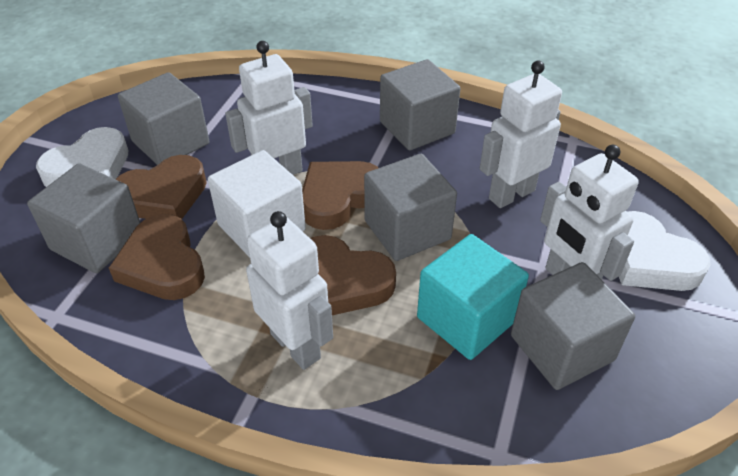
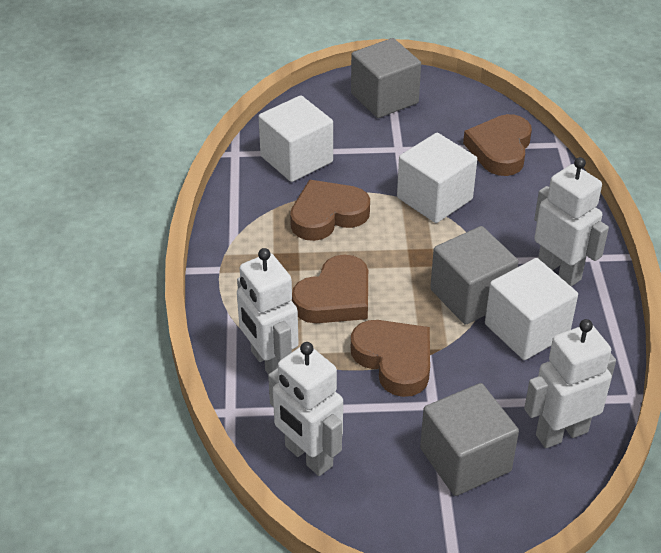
grey cube: 5 -> 3
turquoise cube: 1 -> 0
white cube: 1 -> 3
white heart: 2 -> 0

